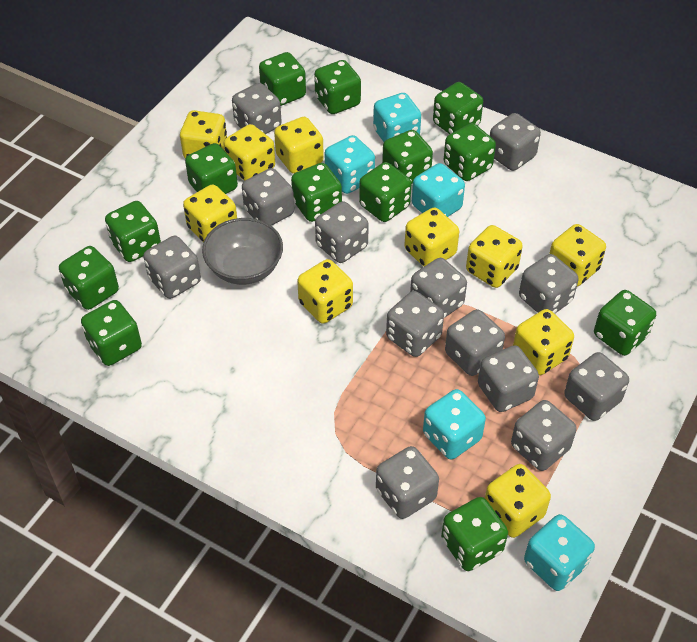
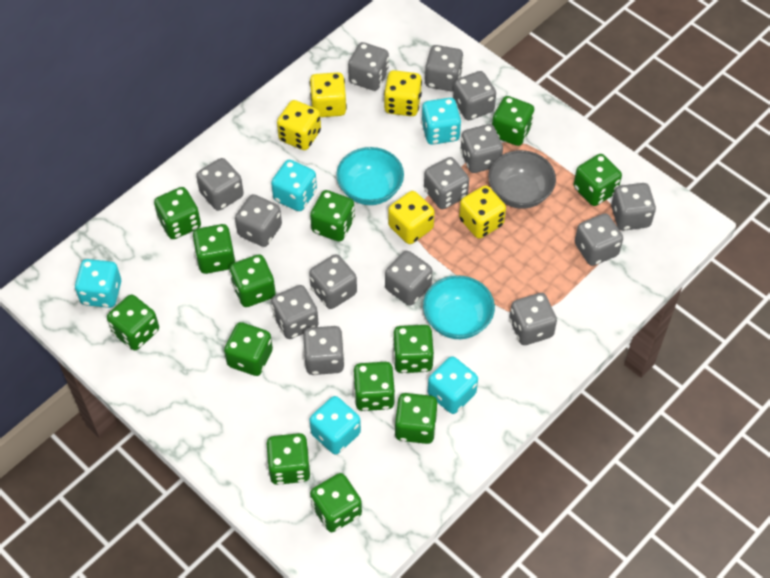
grey dice: 13 -> 14
turquoise bowl: 0 -> 2
yellow dice: 10 -> 5

